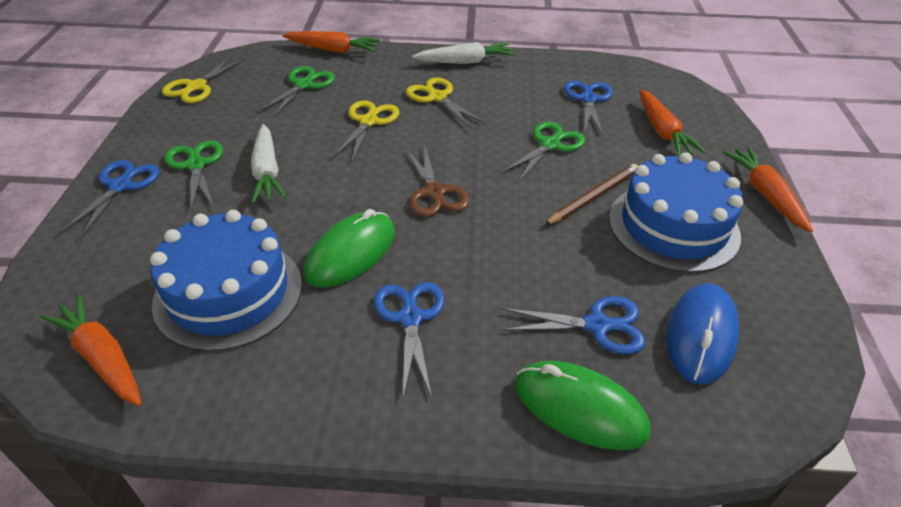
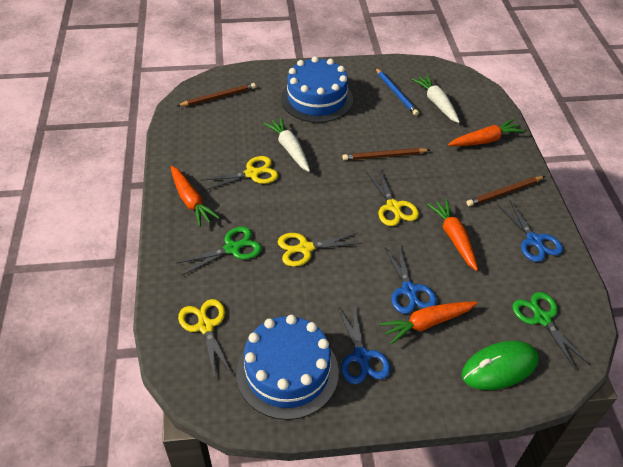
blue mouse: 1 -> 0
blue pencil: 0 -> 1
blue scissors: 4 -> 3
brown pencil: 1 -> 3
brown scissors: 1 -> 0
green mouse: 2 -> 1
green scissors: 3 -> 2
yellow scissors: 3 -> 4

